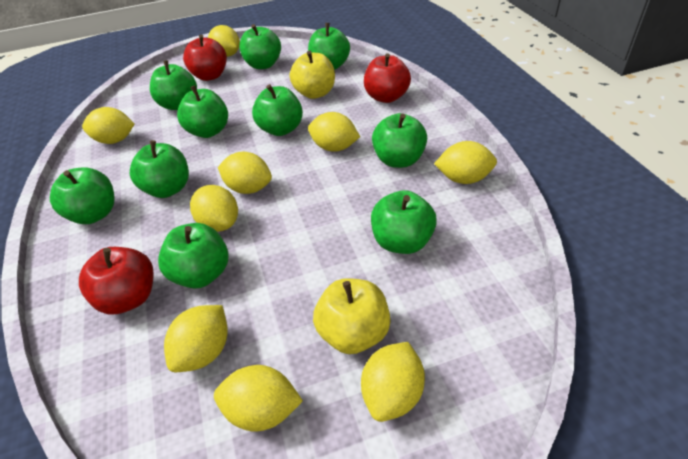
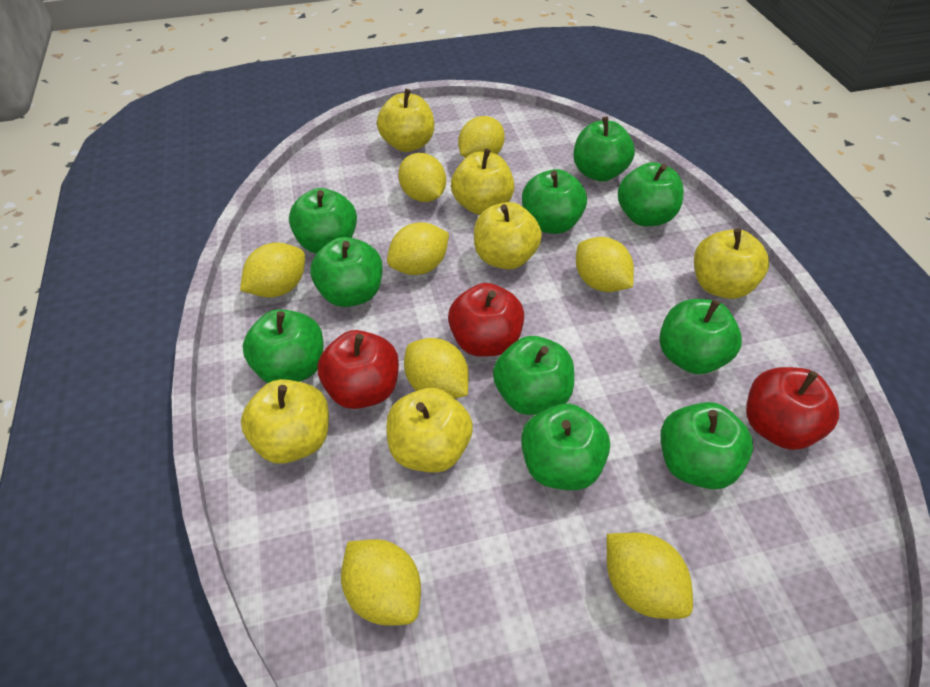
yellow apple: 2 -> 6
yellow lemon: 9 -> 8

